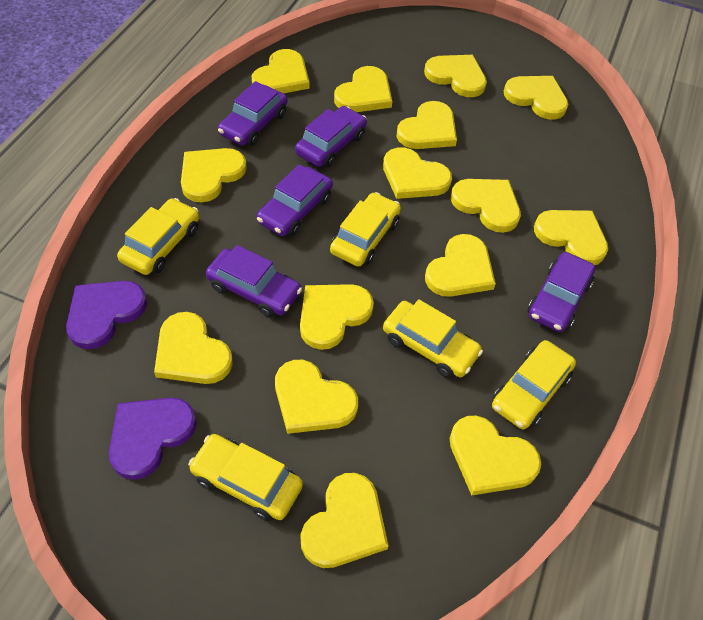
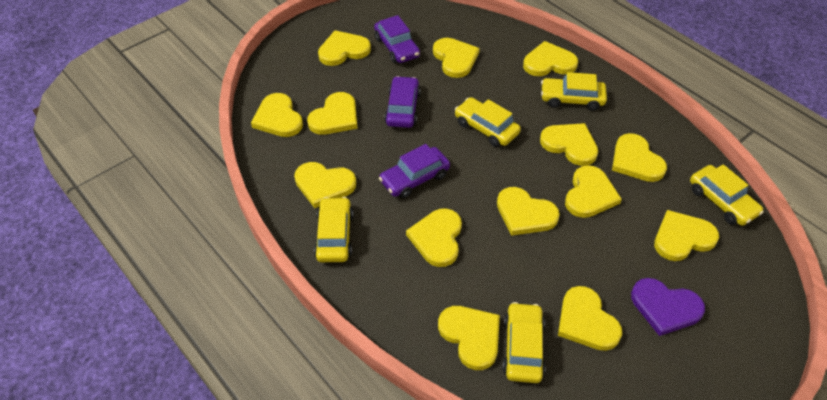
purple car: 5 -> 3
purple heart: 2 -> 1
yellow heart: 15 -> 14

